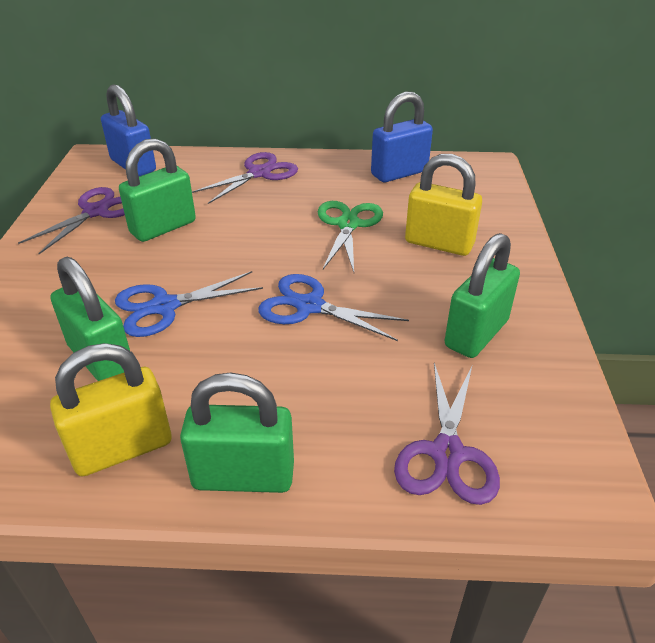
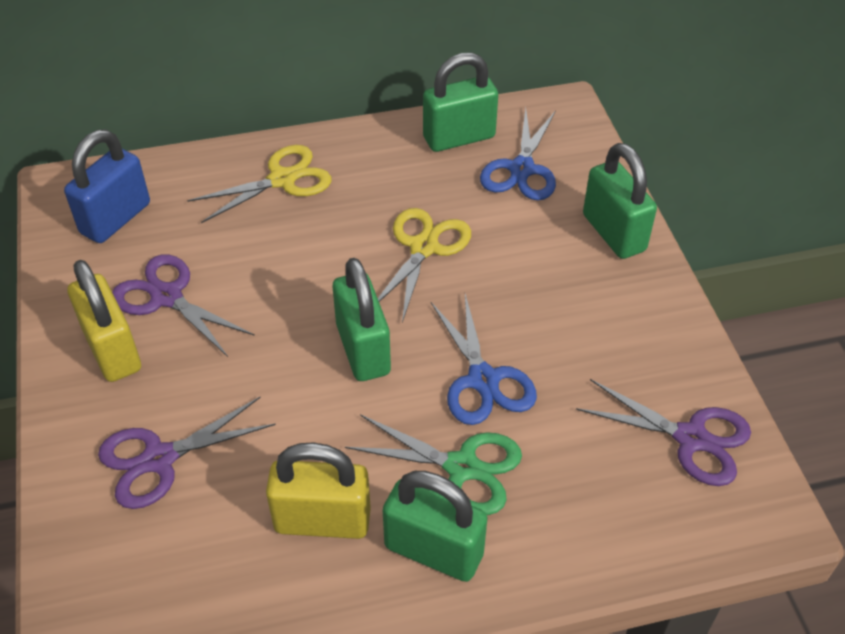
blue padlock: 2 -> 1
yellow scissors: 0 -> 2

